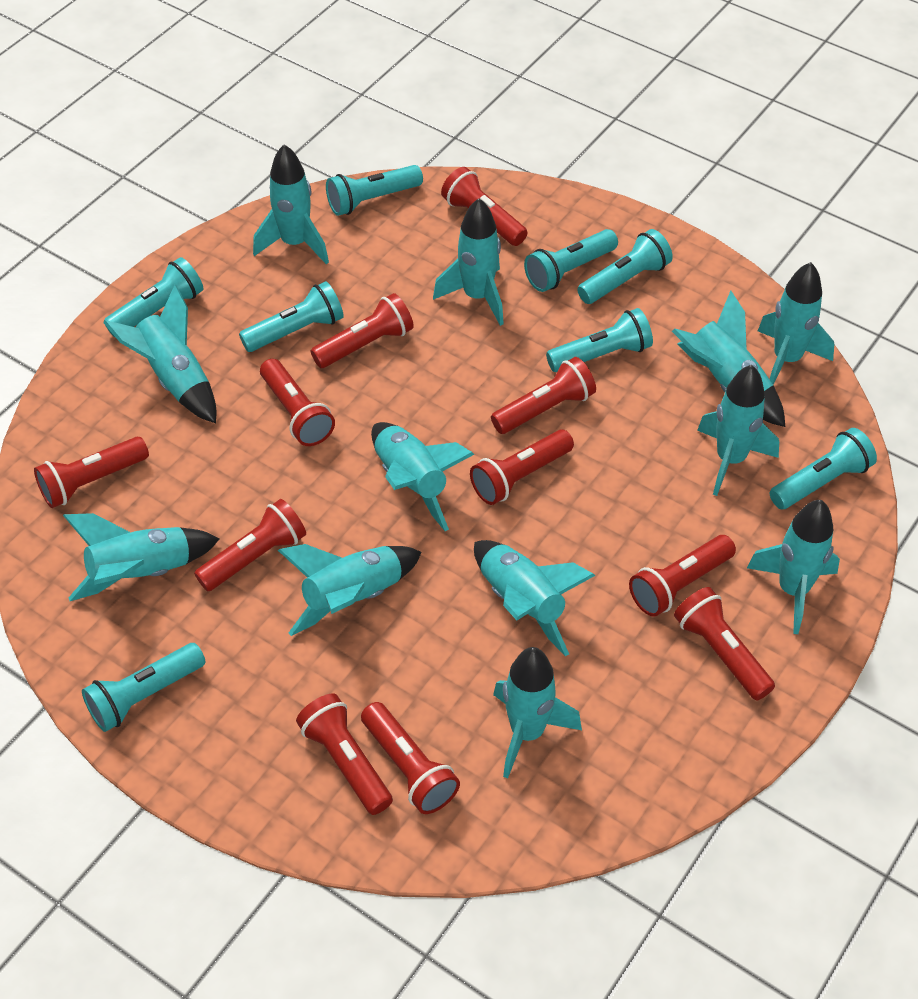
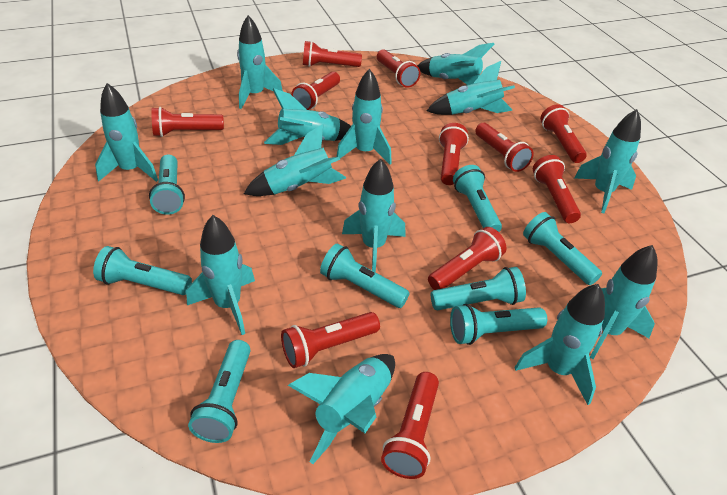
turquoise rocket: 12 -> 13

